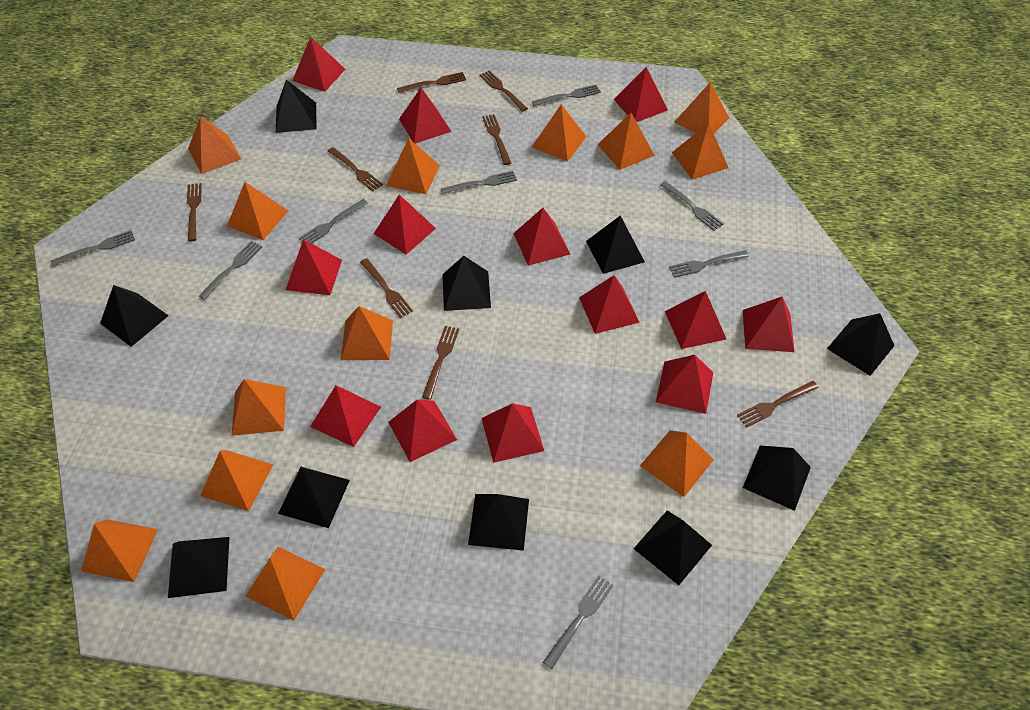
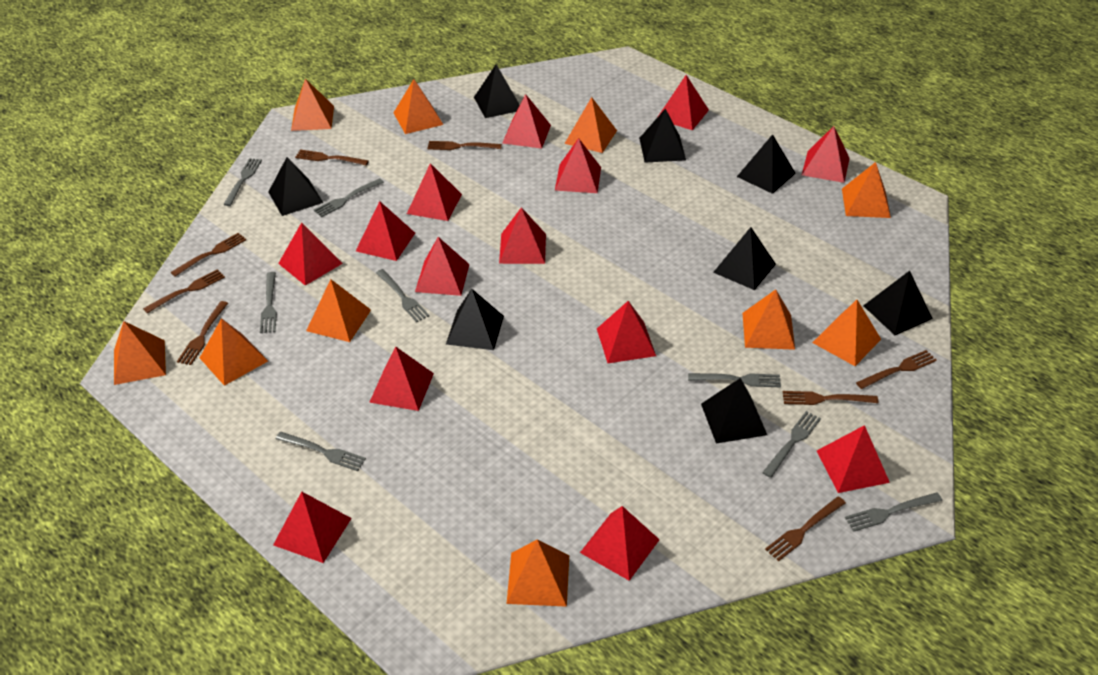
black pyramid: 10 -> 8
orange pyramid: 13 -> 10
red pyramid: 13 -> 14

